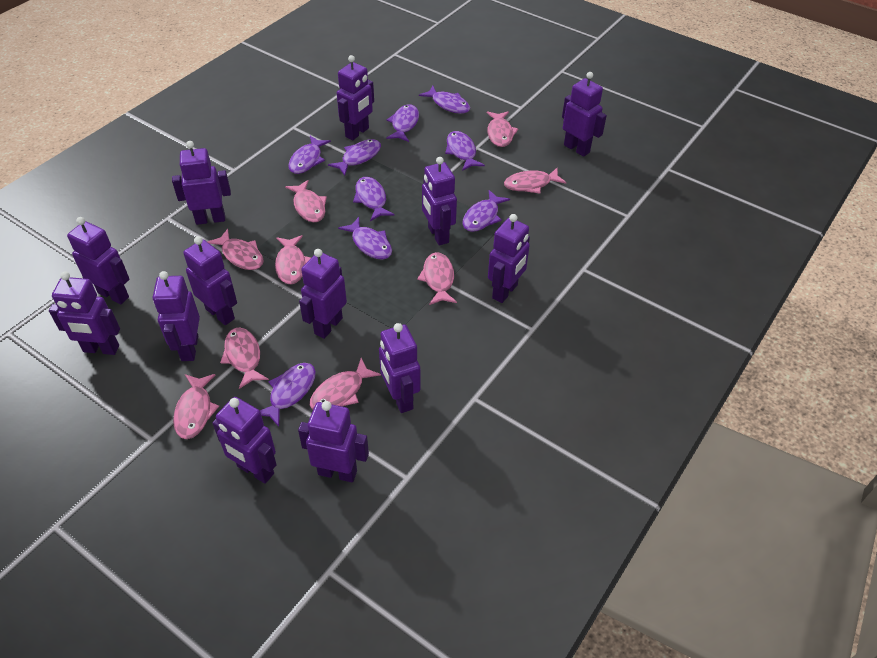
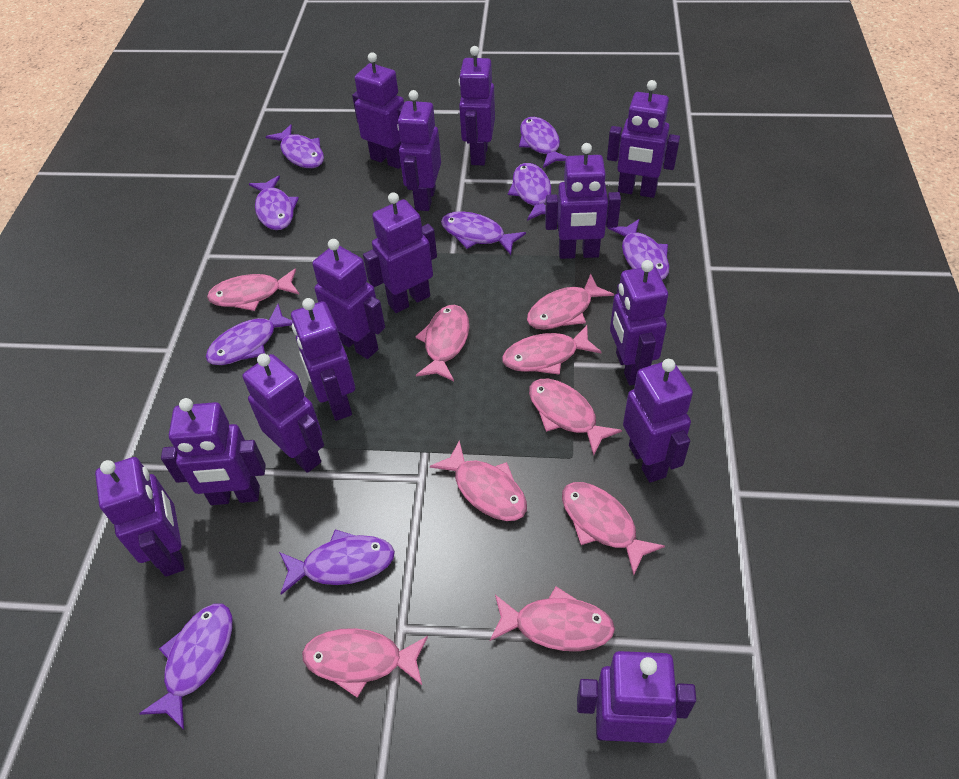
purple robot: 13 -> 14

